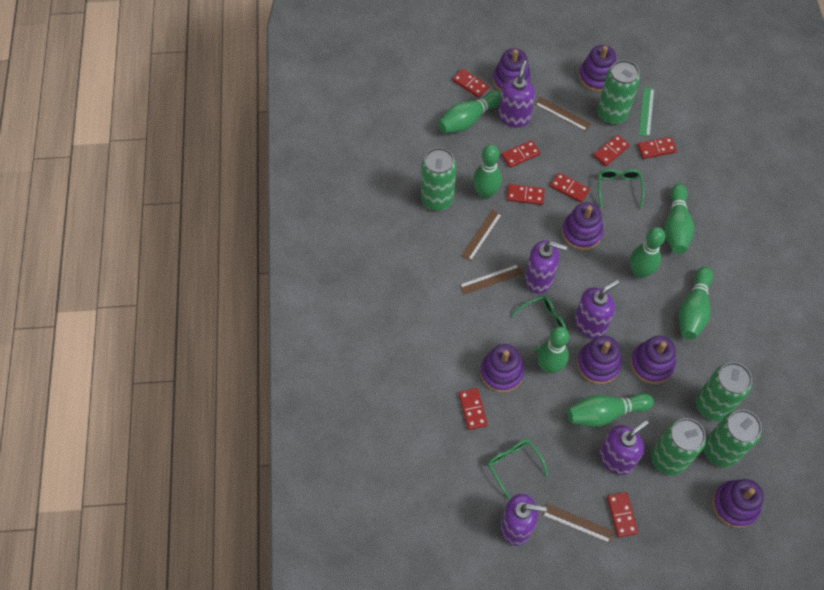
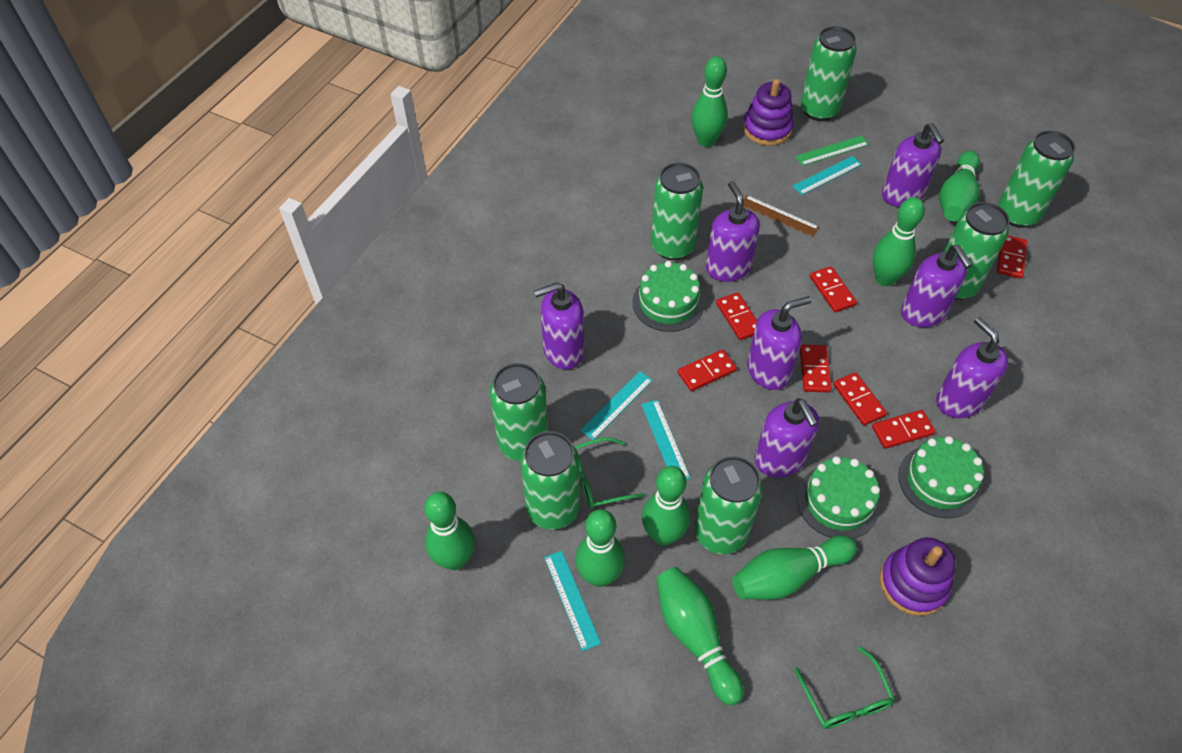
brown ruler: 4 -> 1
green bowling pin: 7 -> 8
green cake: 0 -> 3
green can: 5 -> 7
green glasses: 3 -> 2
purple soap dispenser: 5 -> 7
purple stacking toy: 7 -> 2
red domino: 8 -> 7
turquoise ruler: 0 -> 4

